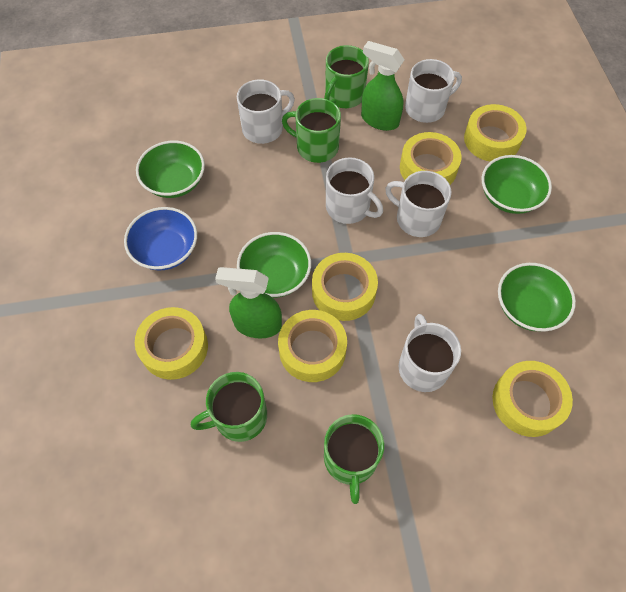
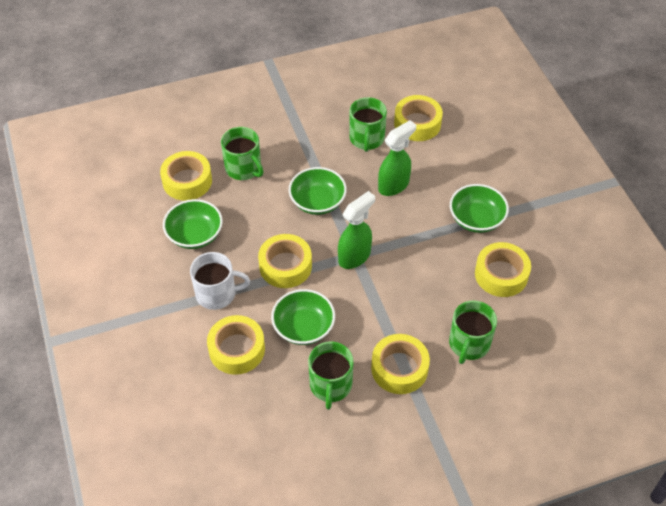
blue bowl: 1 -> 0
white mug: 5 -> 1

